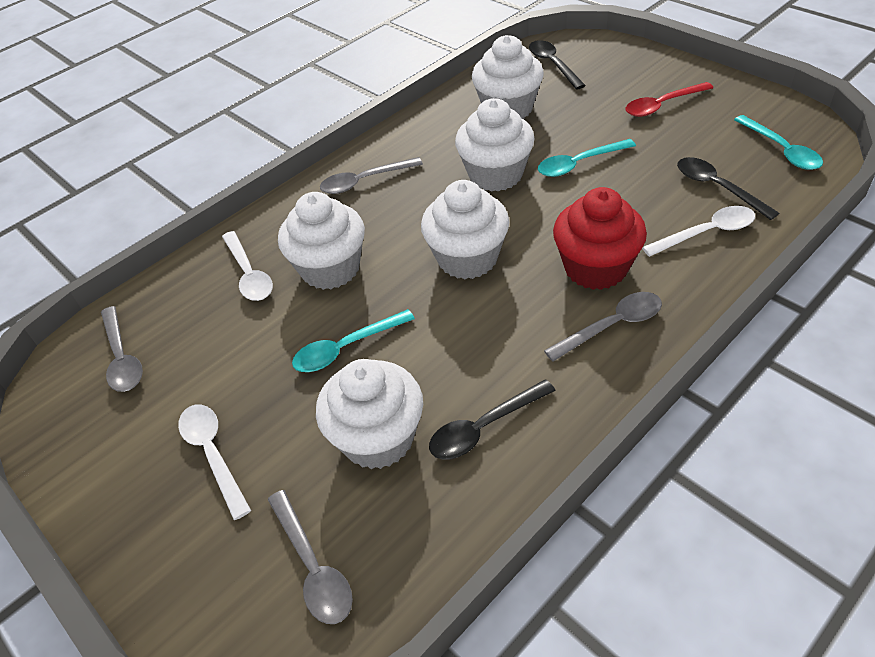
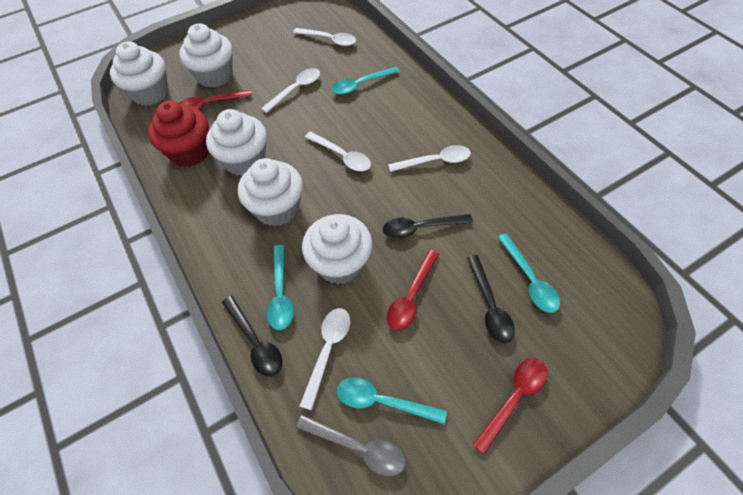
grey spoon: 4 -> 1
red spoon: 1 -> 3
turquoise spoon: 3 -> 4
white spoon: 3 -> 5

